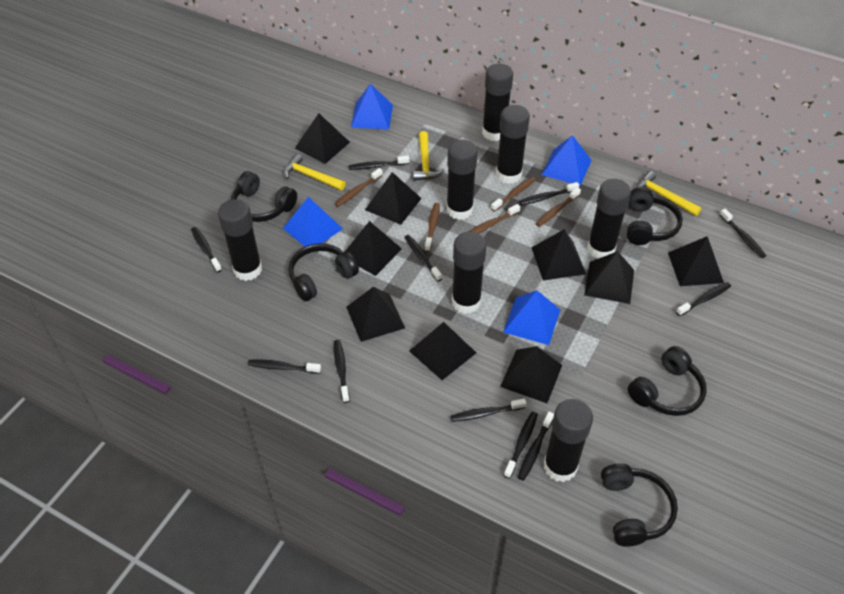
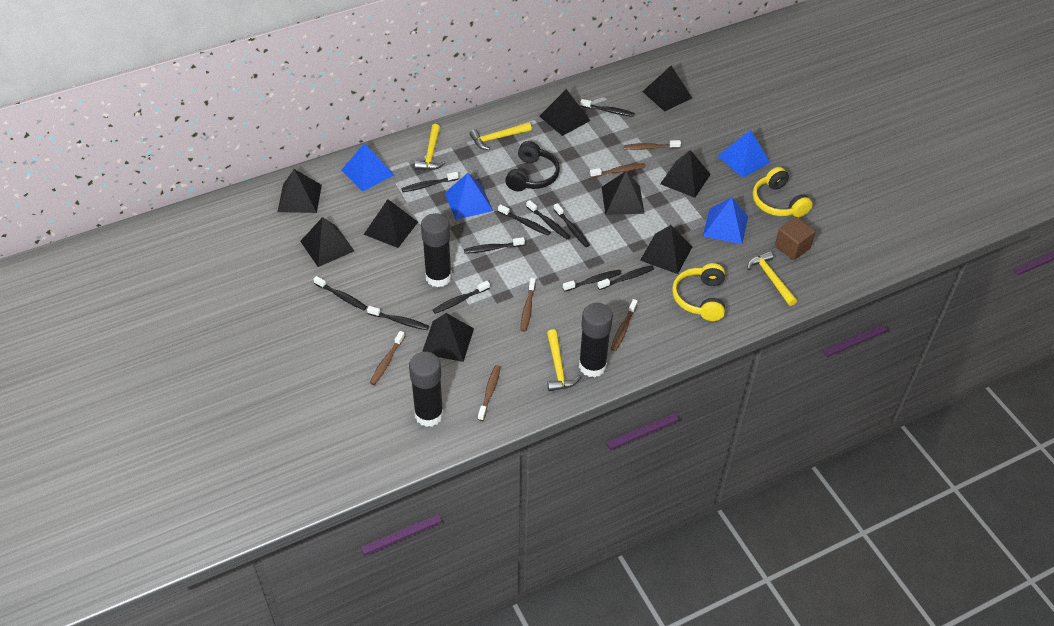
black glue stick: 7 -> 3
black headphones: 5 -> 1
brown cube: 0 -> 1
brown toothbrush: 5 -> 6
yellow hammer: 3 -> 4
yellow headphones: 0 -> 2

